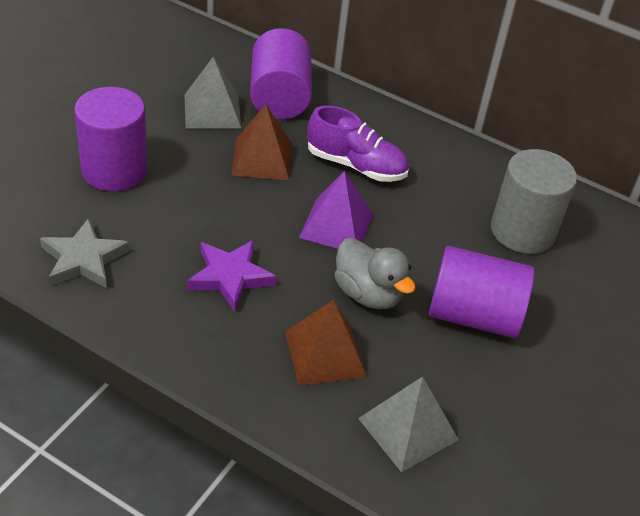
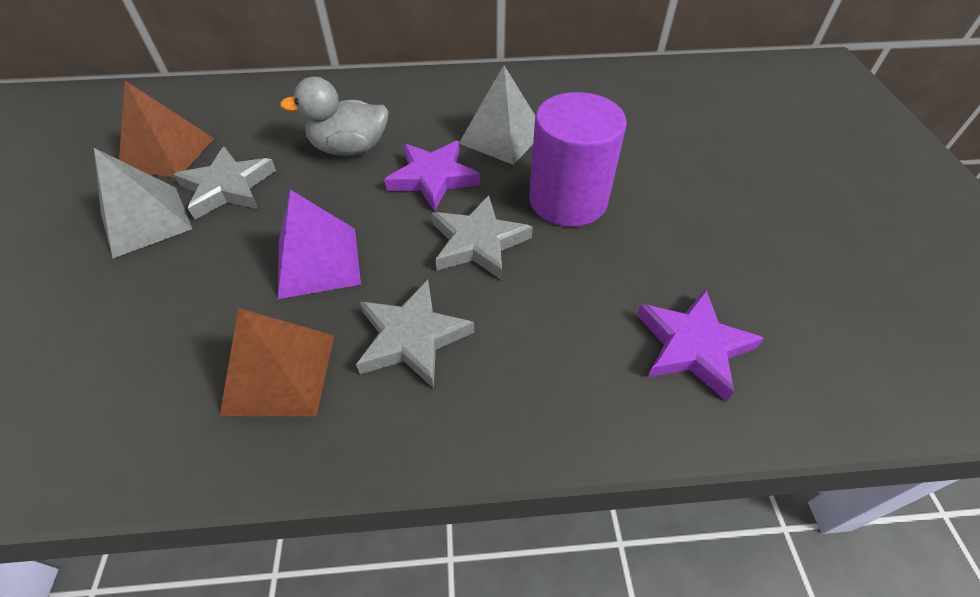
grey cylinder: 1 -> 0
grey star: 1 -> 3
purple cylinder: 3 -> 1
purple shoe: 1 -> 0
purple star: 1 -> 2

